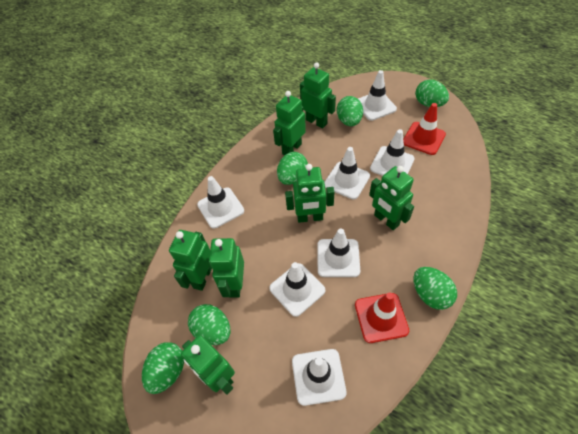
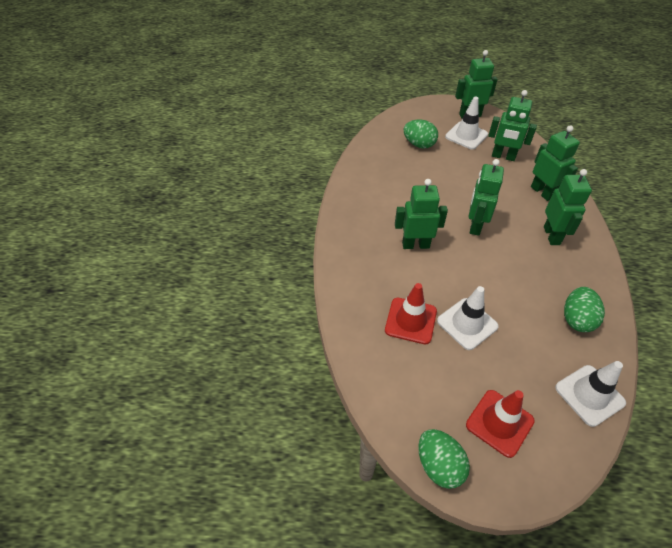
green egg: 6 -> 3
green robot: 7 -> 6
white traffic cone: 7 -> 3

